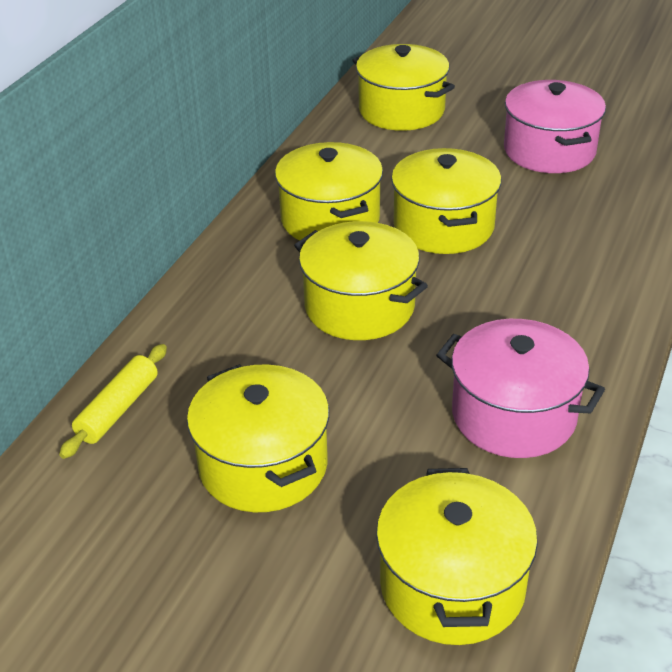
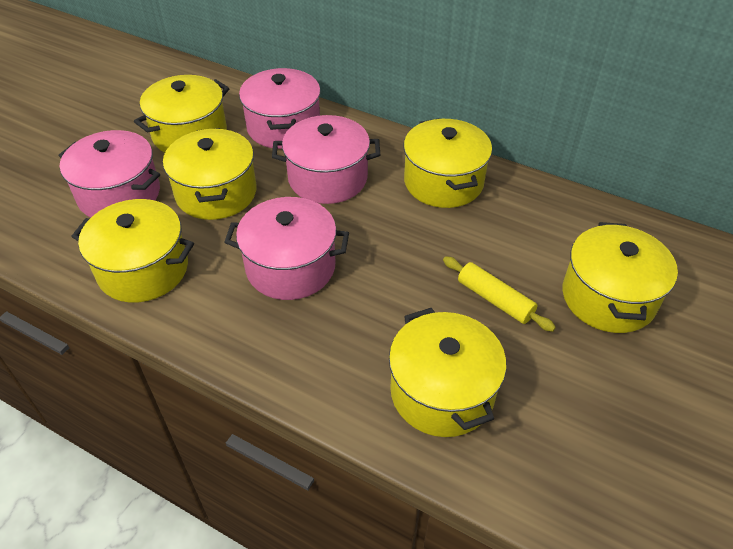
pink pot: 2 -> 4

